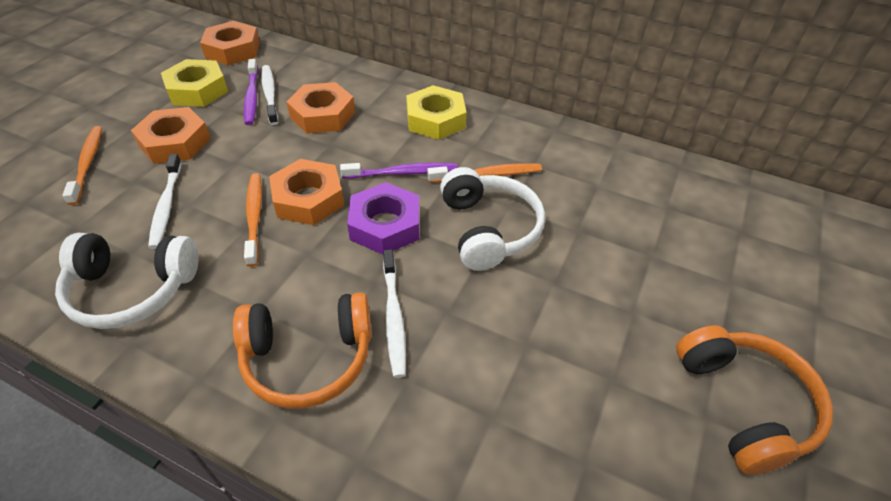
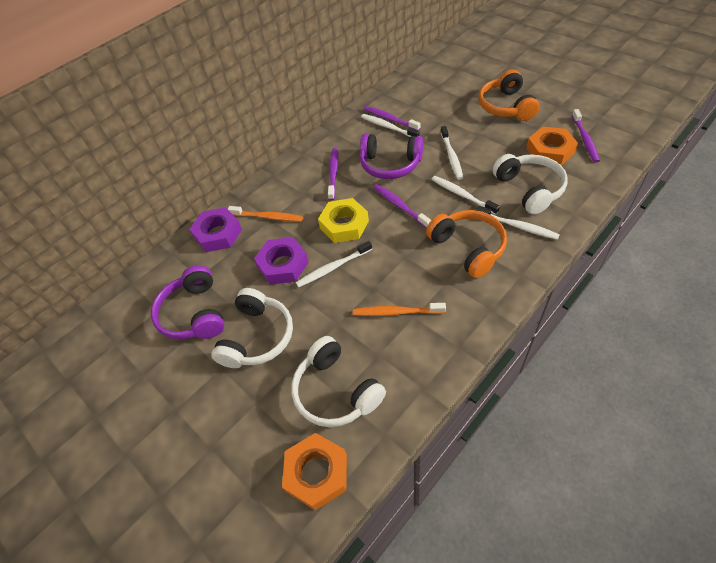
orange nut: 4 -> 2
orange toothbrush: 3 -> 2
purple headphones: 0 -> 2
purple nut: 1 -> 2
purple toothbrush: 2 -> 4
white headphones: 2 -> 3
white toothbrush: 3 -> 5
yellow nut: 2 -> 1

